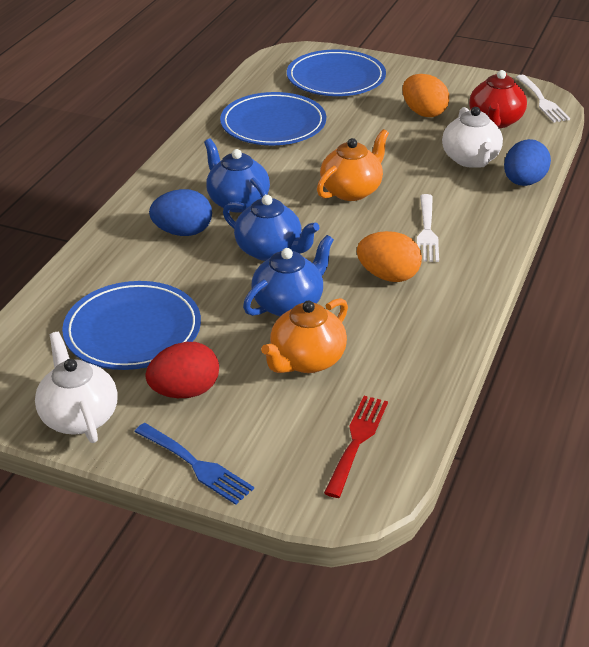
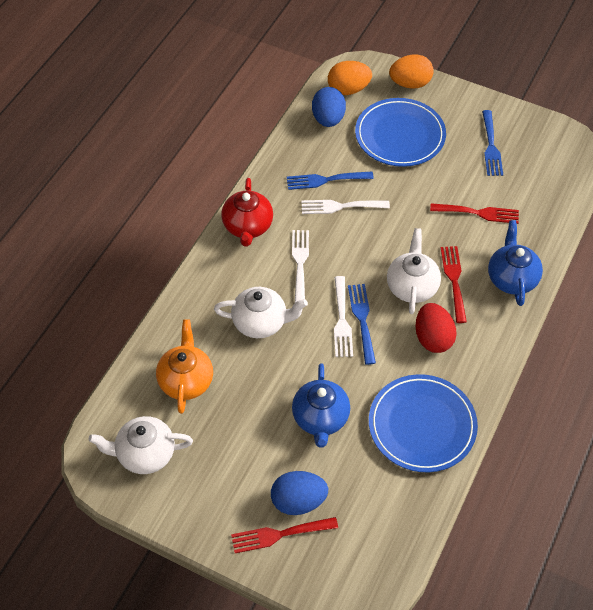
blue fork: 1 -> 3
blue plate: 3 -> 2
blue teapot: 3 -> 2
orange teapot: 2 -> 1
red fork: 1 -> 3
white fork: 2 -> 3
white teapot: 2 -> 3

